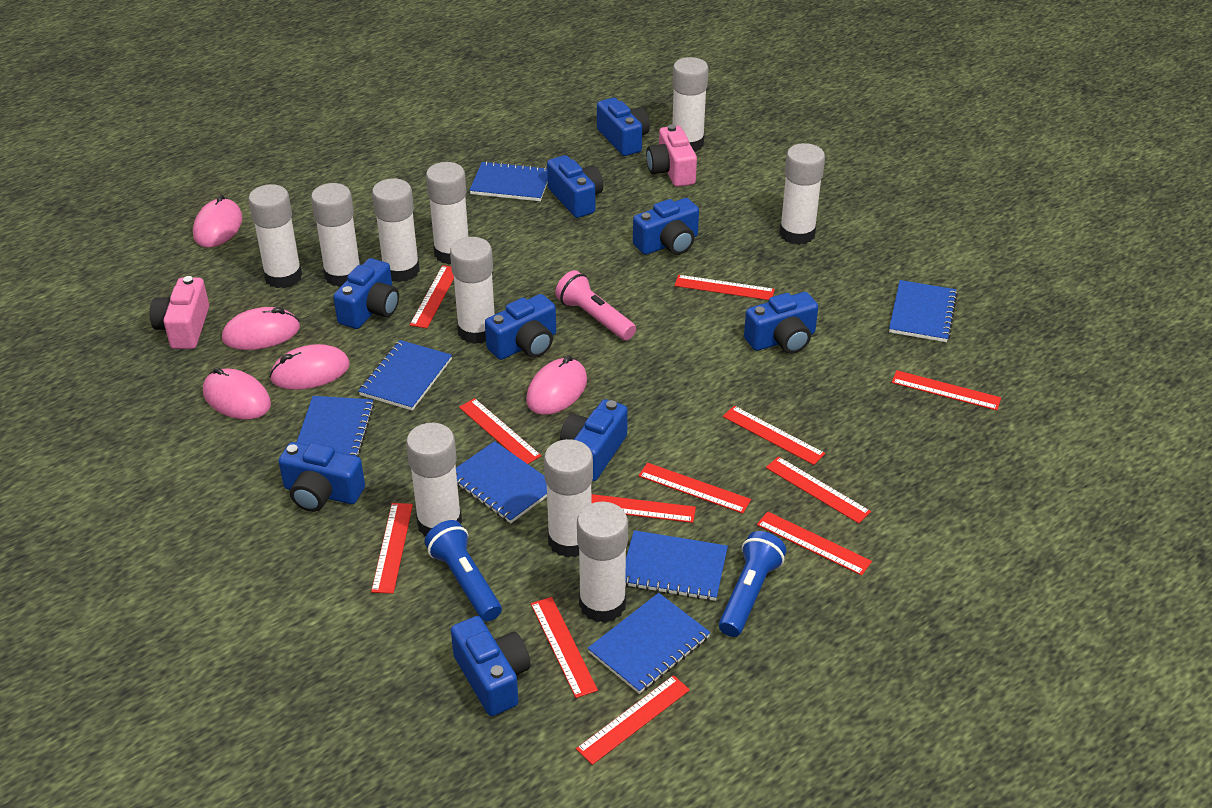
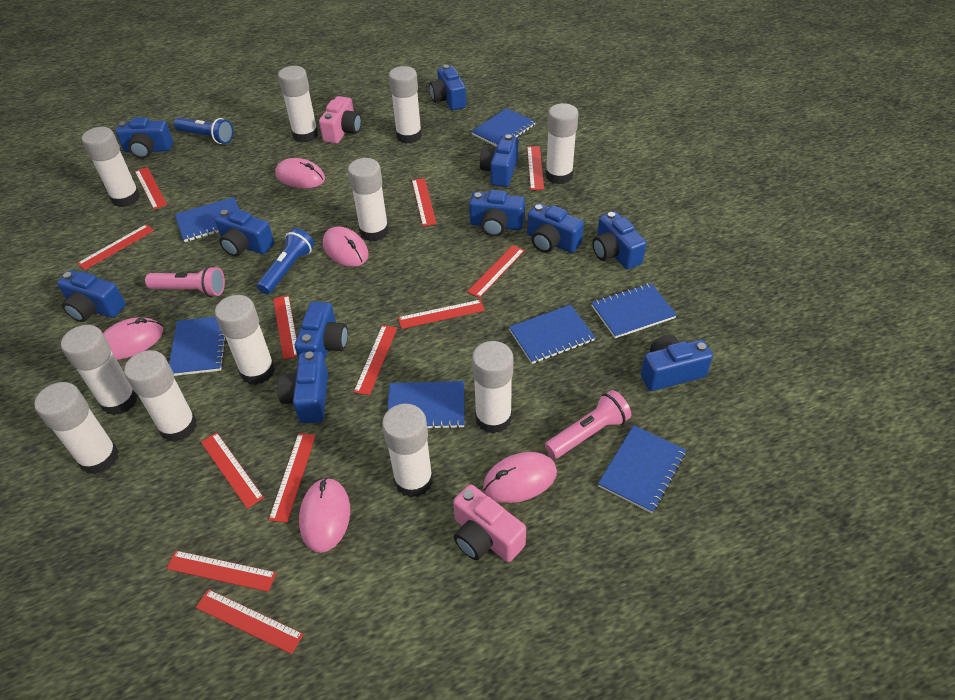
blue camera: 9 -> 11
pink flashlight: 1 -> 2
white glue stick: 10 -> 11

